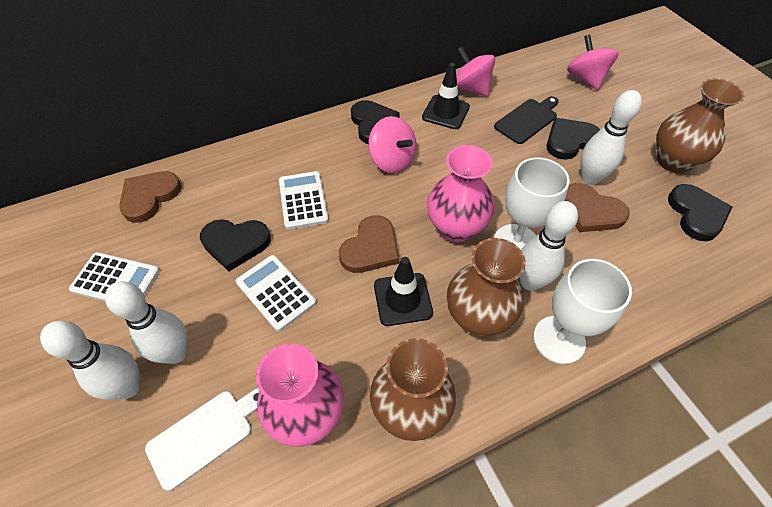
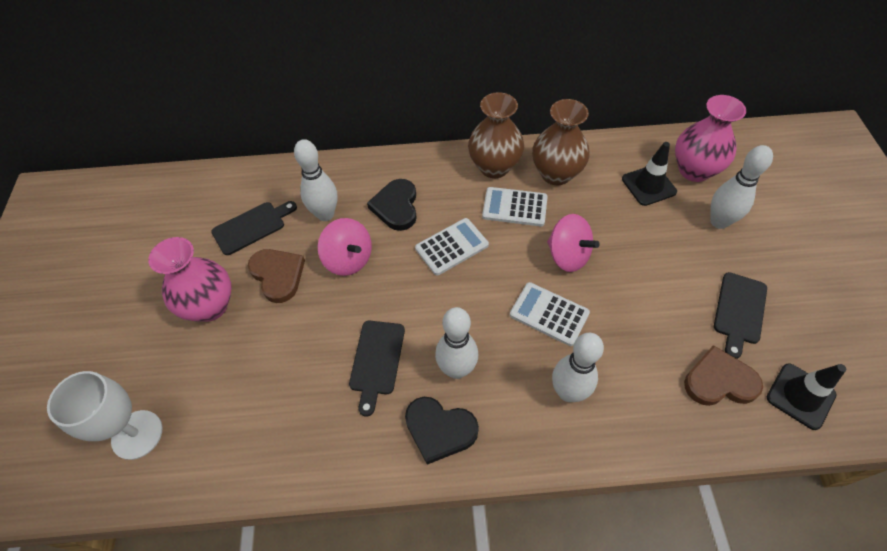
black cutting board: 1 -> 3
black heart: 4 -> 2
brown heart: 3 -> 2
brown vase: 3 -> 2
pink spinning top: 3 -> 2
white cutting board: 1 -> 0
white goblet: 2 -> 1

